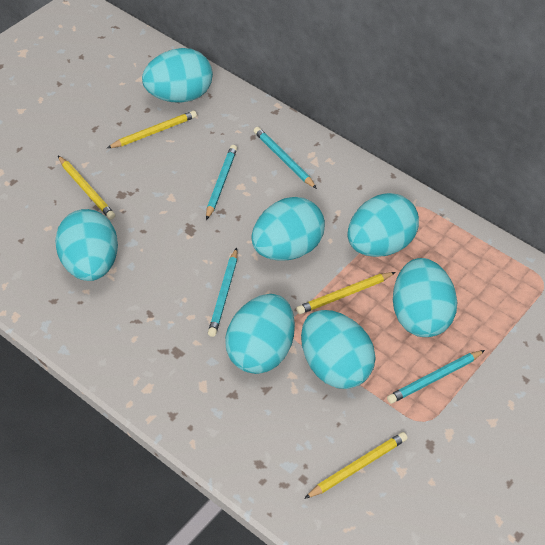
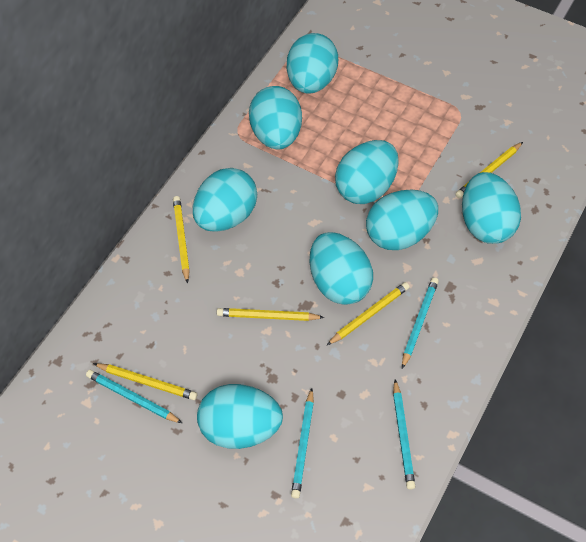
turquoise egg: 7 -> 8
yellow pencil: 4 -> 5

